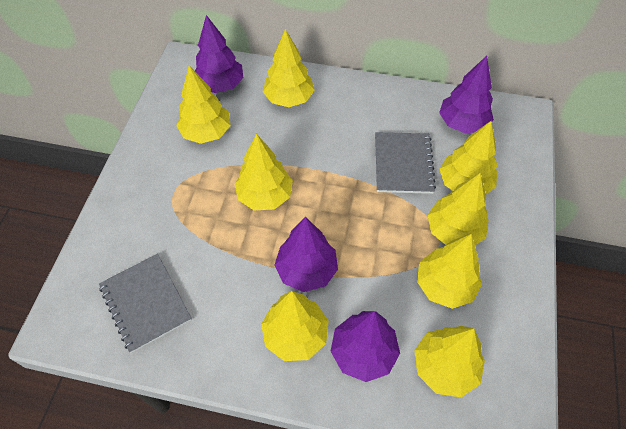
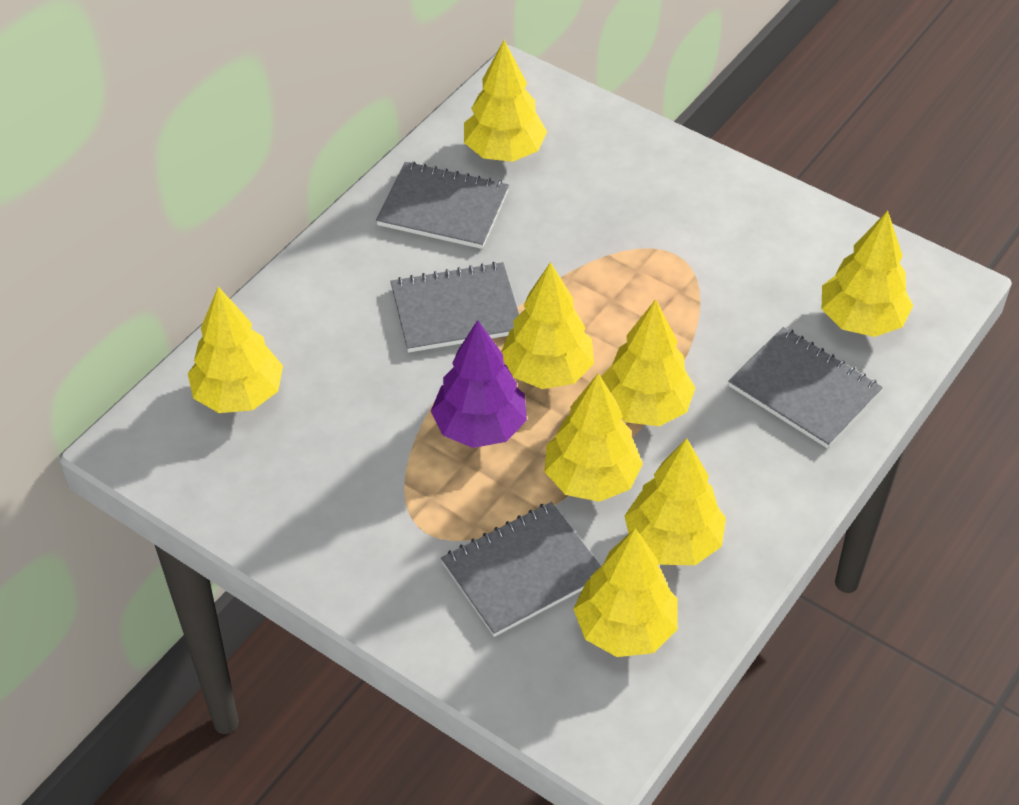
grey notebook: 2 -> 4
purple tree: 4 -> 1

